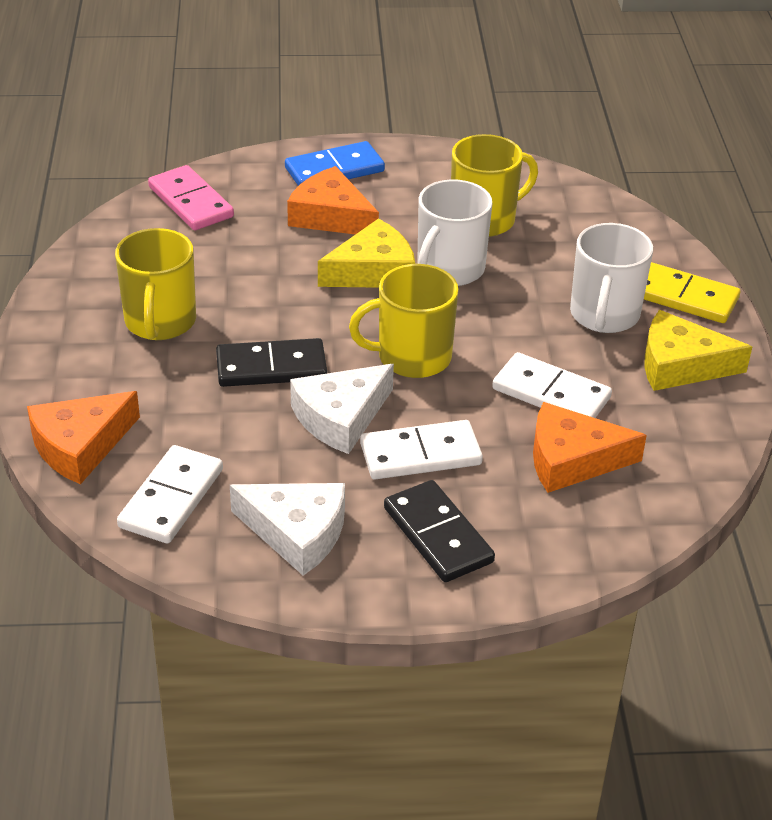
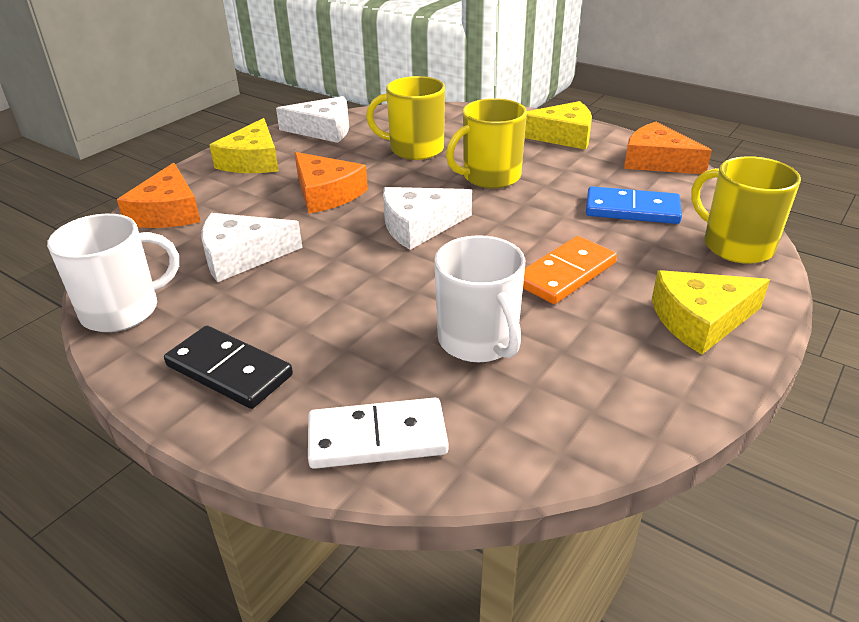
black domino: 2 -> 1
orange domino: 0 -> 1
pink domino: 1 -> 0
white cheese: 2 -> 3
white domino: 3 -> 1
yellow cheese: 2 -> 3
yellow domino: 1 -> 0

